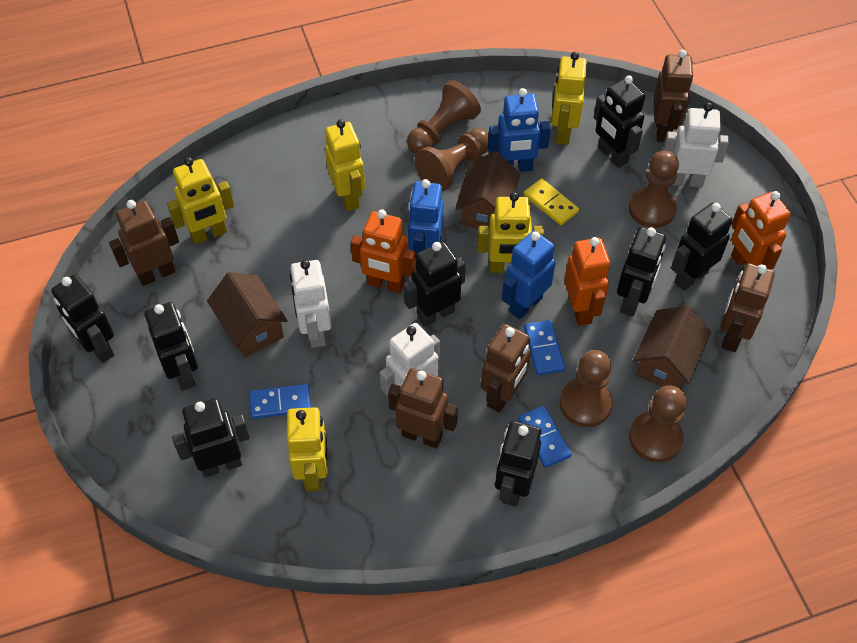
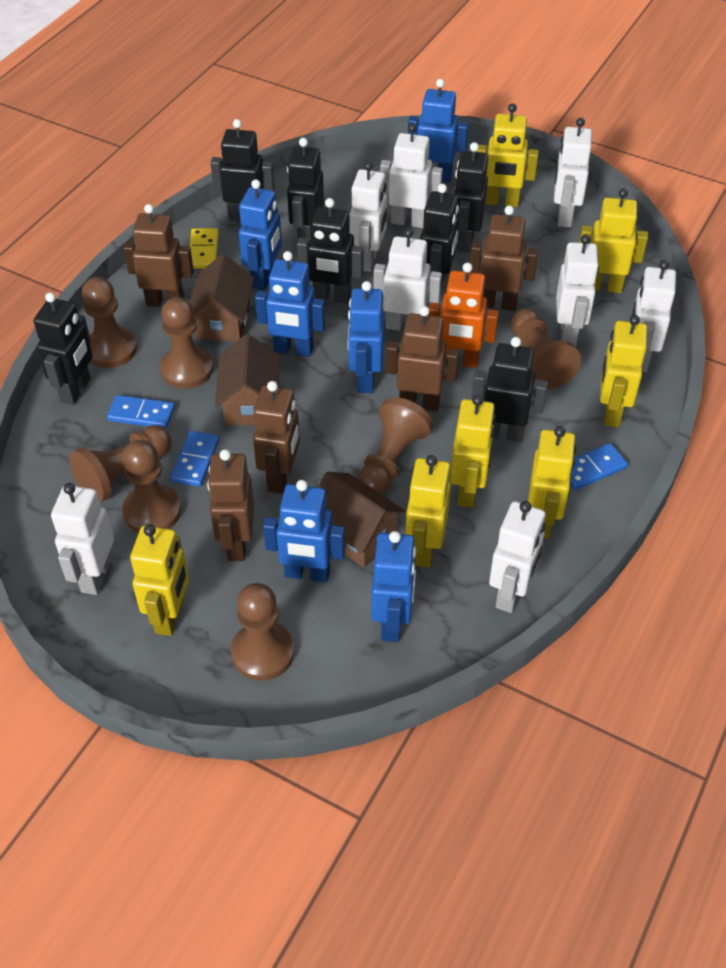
black robot: 8 -> 7
blue robot: 3 -> 6
brown pawn: 5 -> 7
orange robot: 3 -> 1
white robot: 3 -> 8
yellow robot: 5 -> 7

